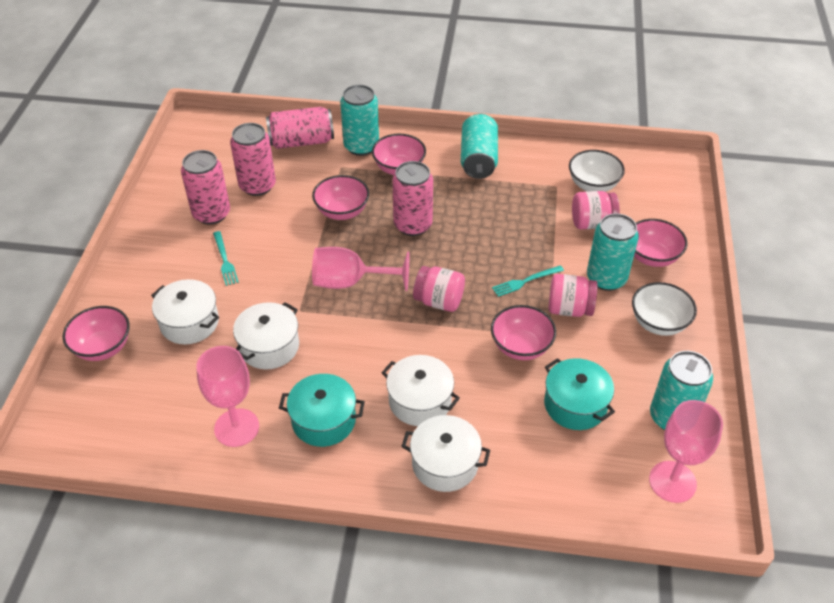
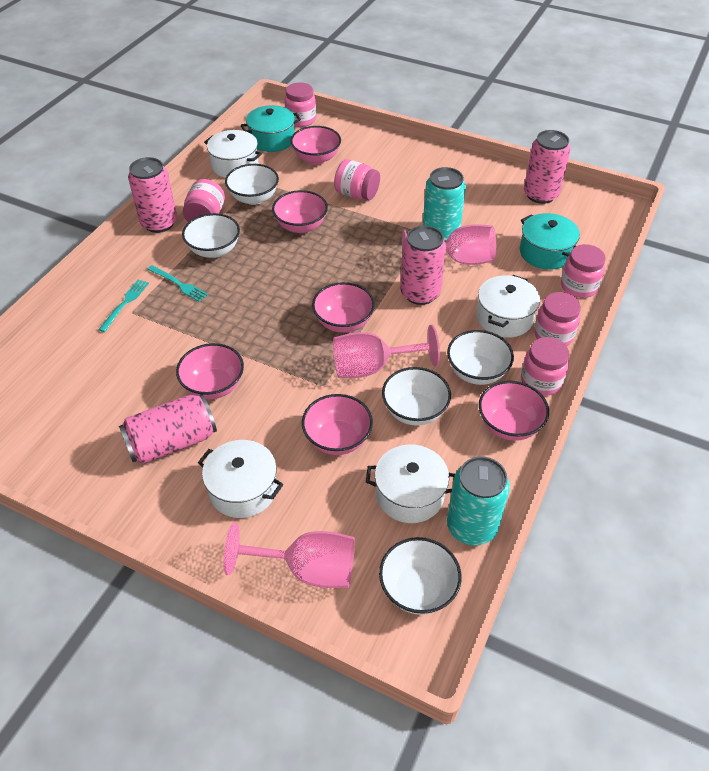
pink bowl: 5 -> 6
pink jar: 3 -> 6
turquoise can: 4 -> 2
white bowl: 2 -> 5

